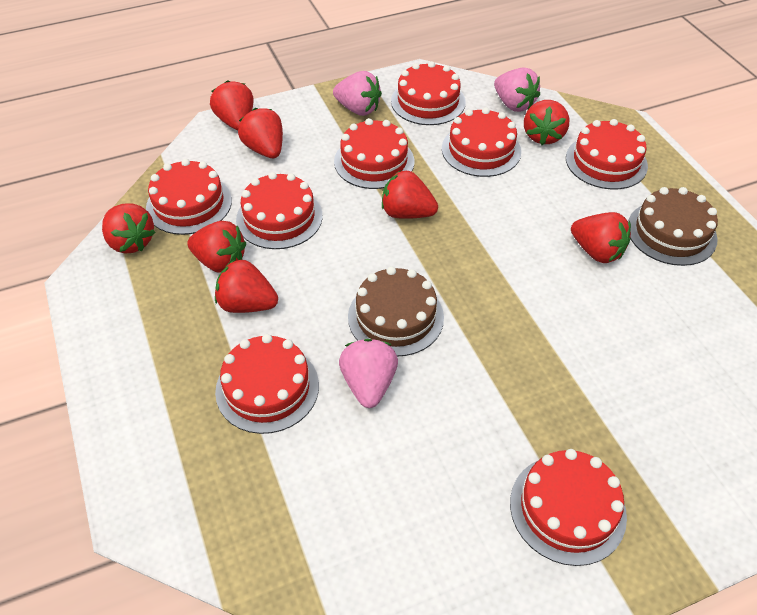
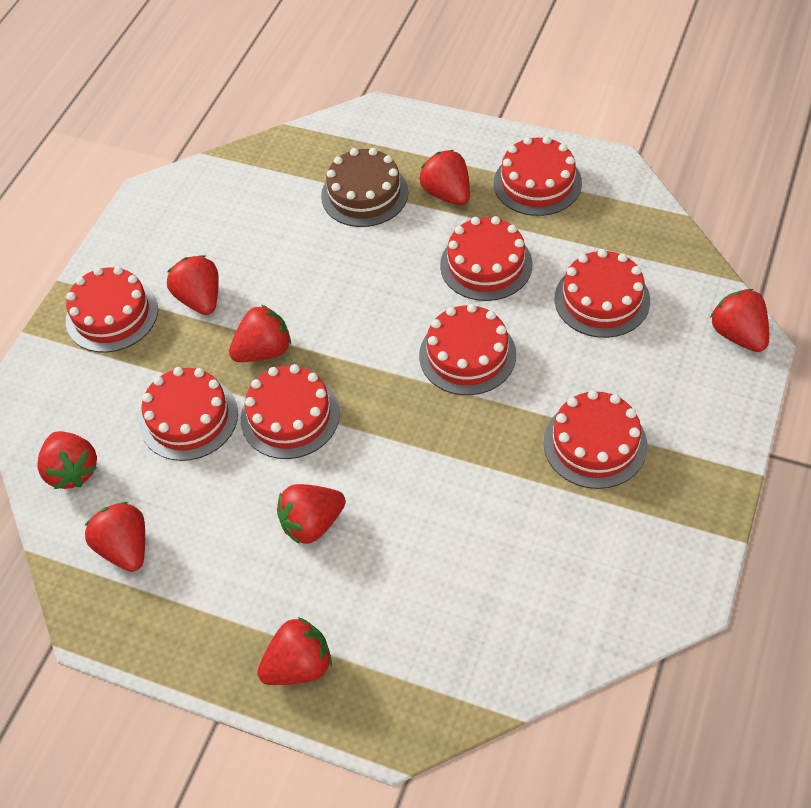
brown cake: 2 -> 1
pink strawberry: 3 -> 0

